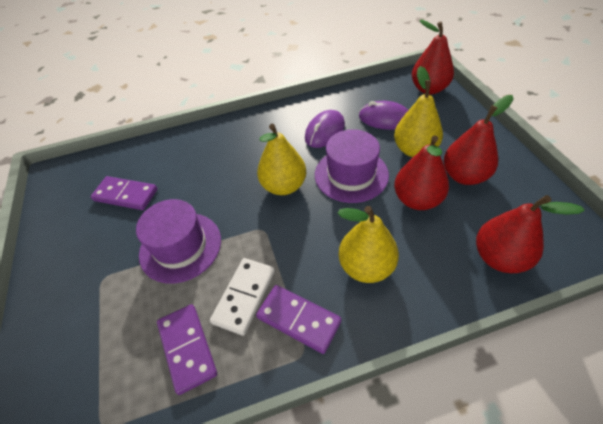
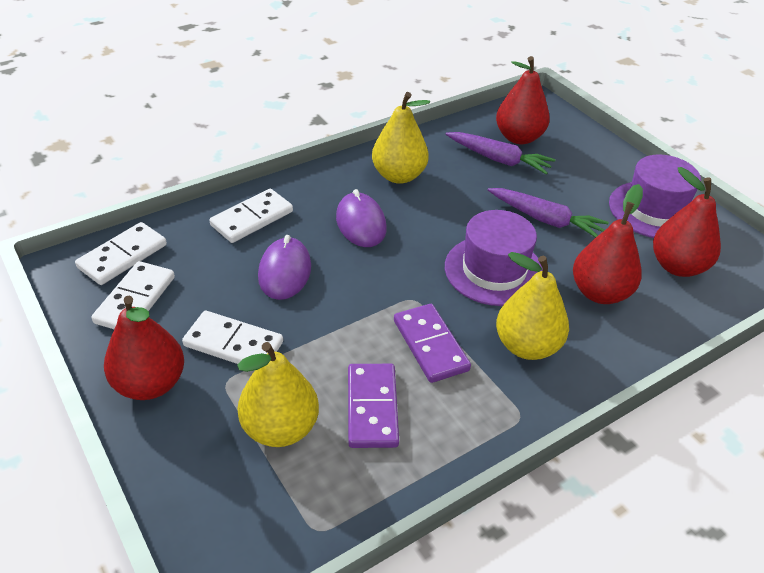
purple carrot: 0 -> 2
purple domino: 3 -> 2
white domino: 1 -> 4

